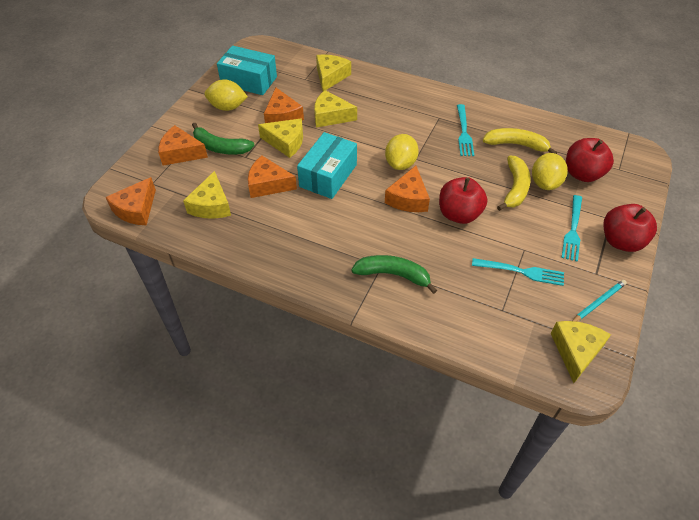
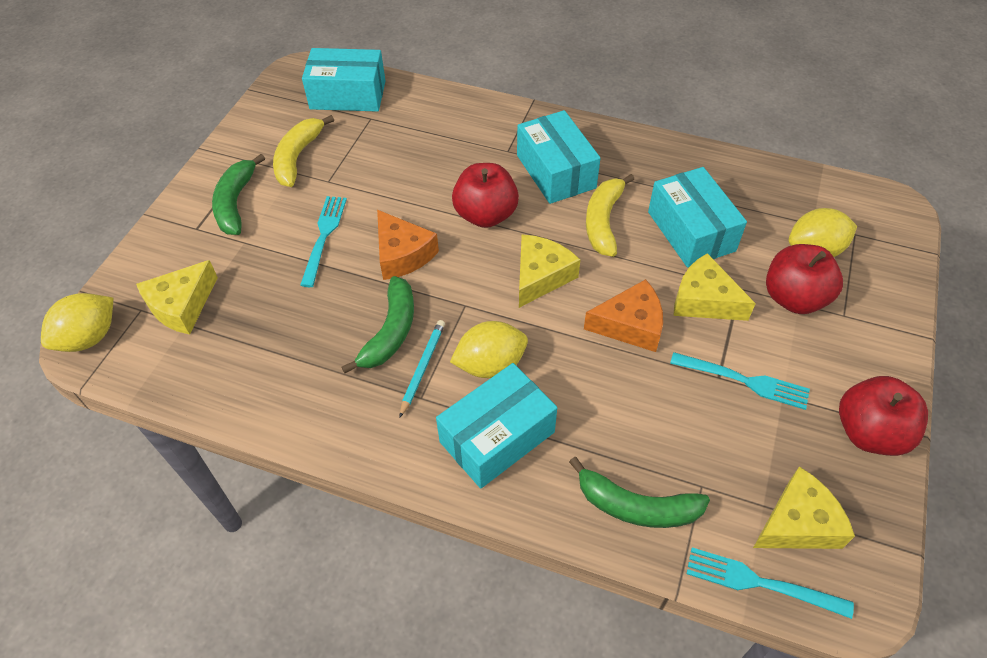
green banana: 2 -> 3
orange cheese: 5 -> 2
turquoise box: 2 -> 4
yellow cheese: 5 -> 4

